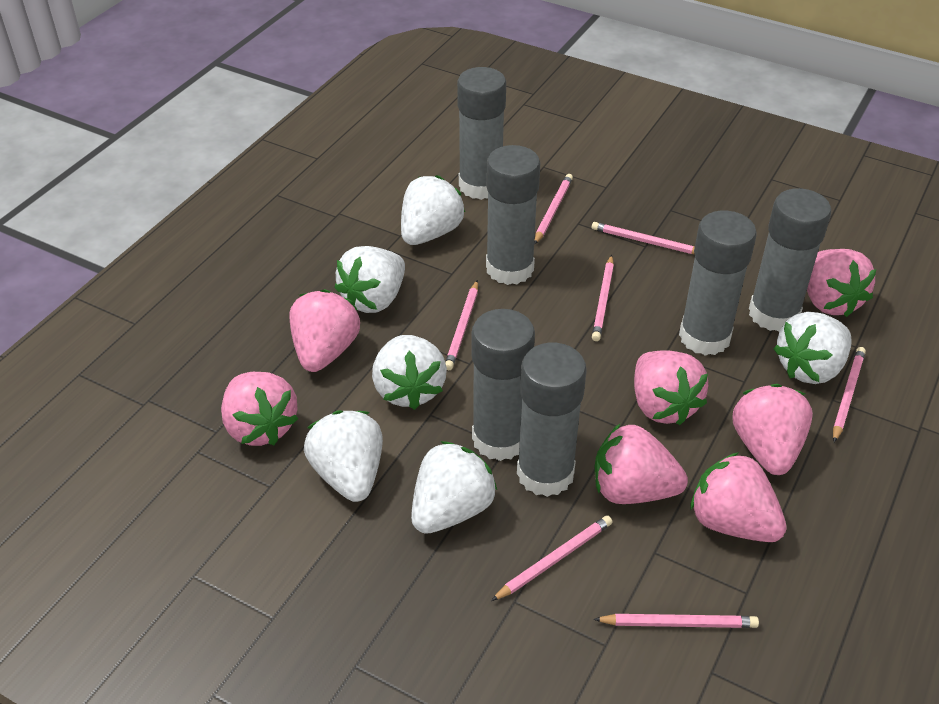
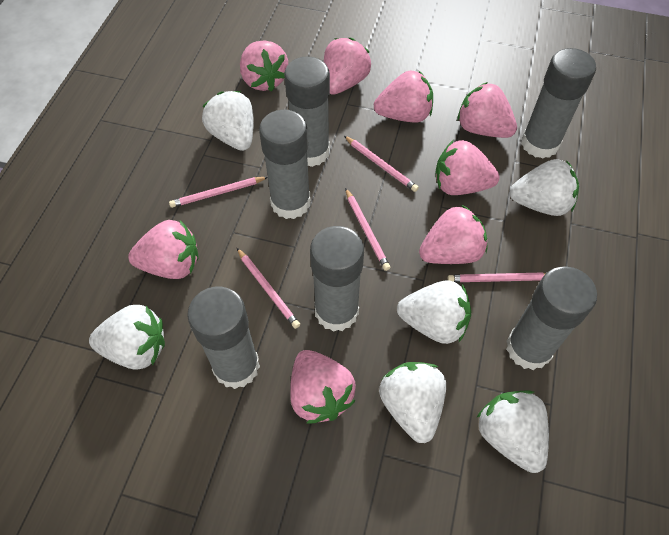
pink pencil: 7 -> 5
pink strawberry: 7 -> 8

